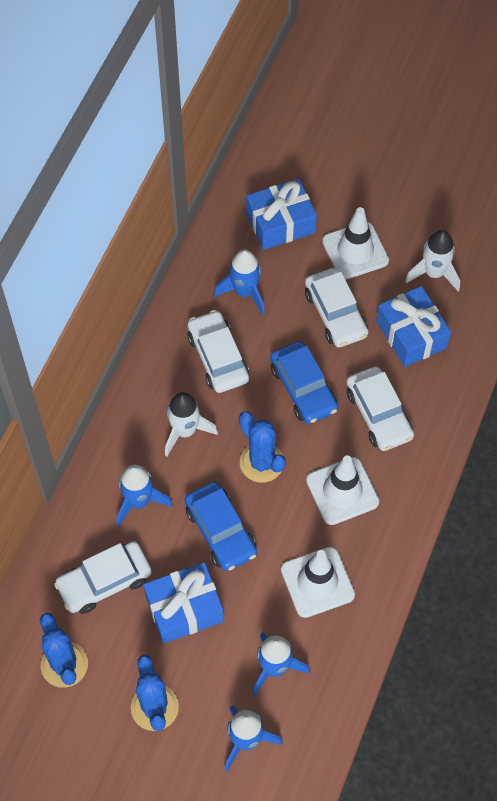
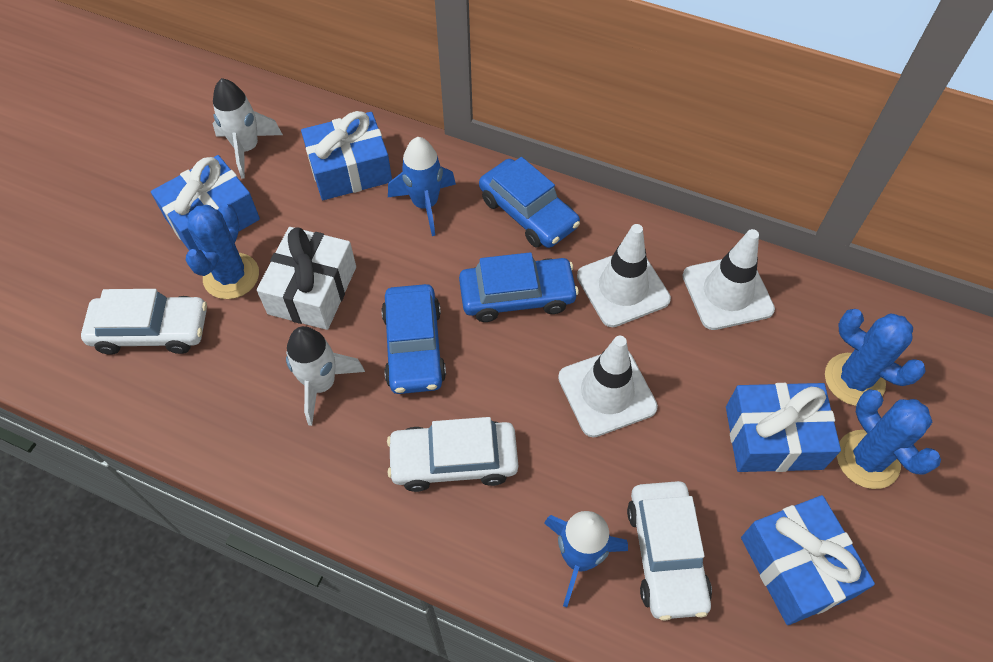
blue car: 2 -> 3
blue gift: 3 -> 4
blue rocket: 4 -> 2
white car: 4 -> 3
white gift: 0 -> 1

